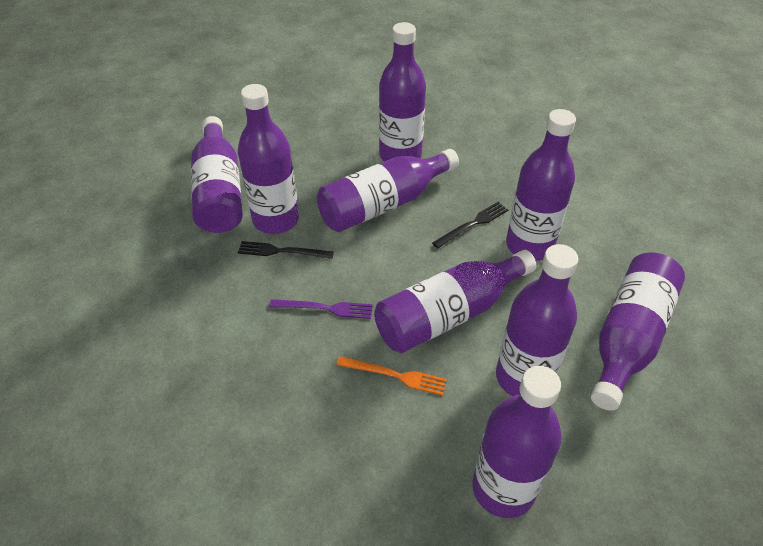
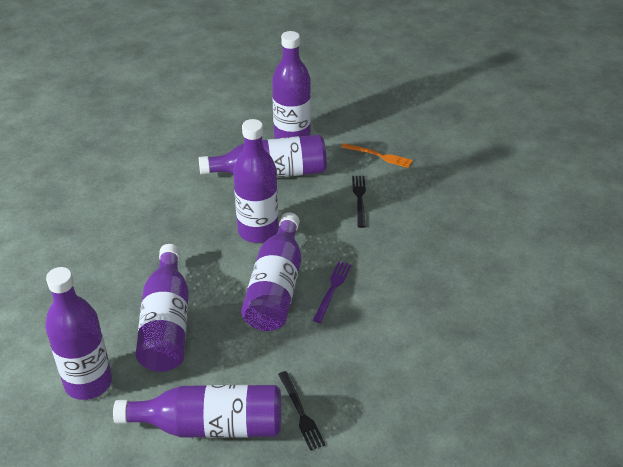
purple bottle: 9 -> 7

